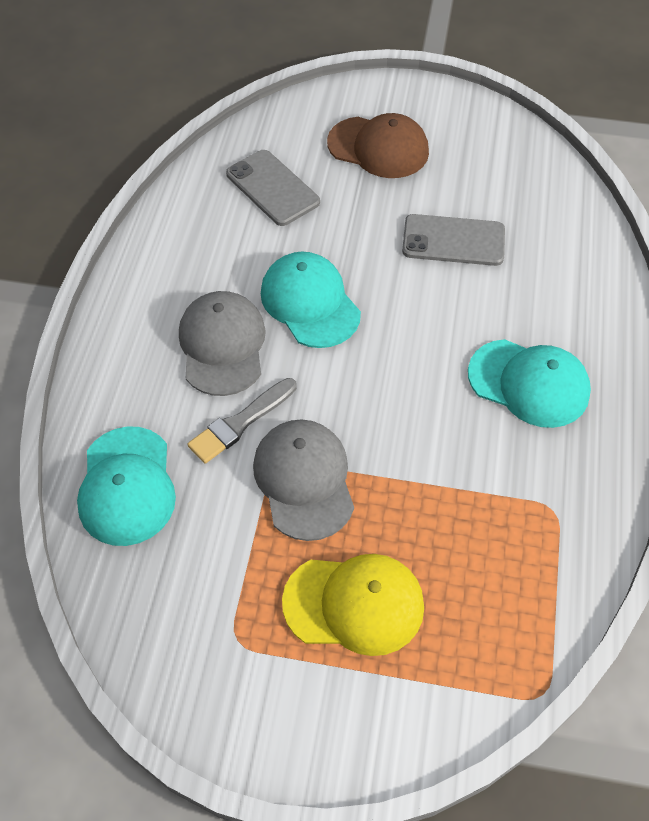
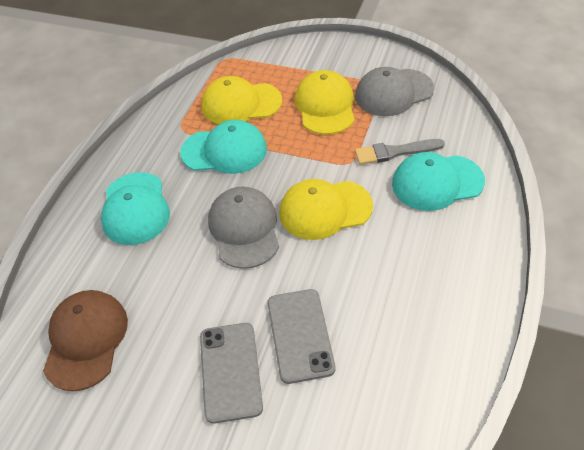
yellow cap: 1 -> 3

